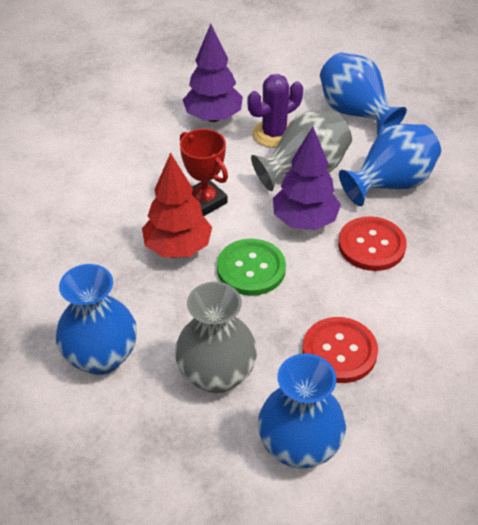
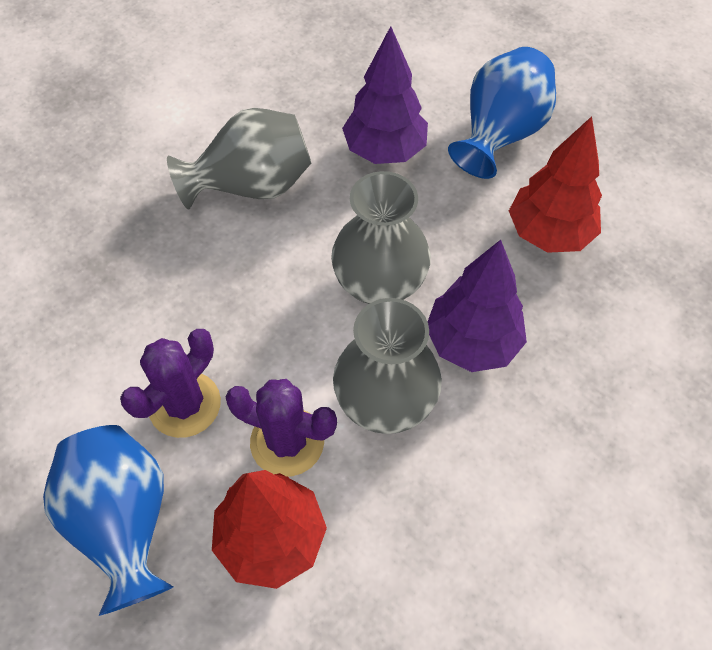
blue vase: 4 -> 2
green button: 1 -> 0
grey vase: 2 -> 3
purple cactus: 1 -> 2
red button: 2 -> 0
red tree: 1 -> 2
red trophy: 1 -> 0

